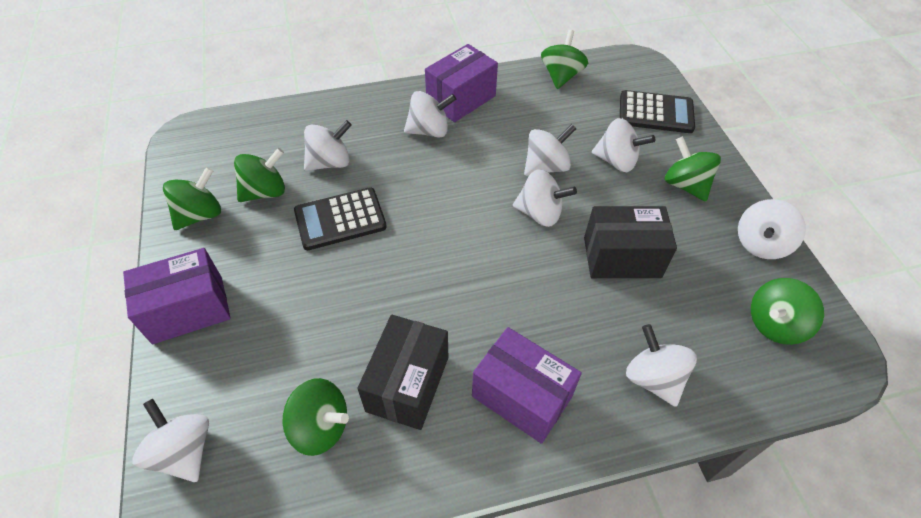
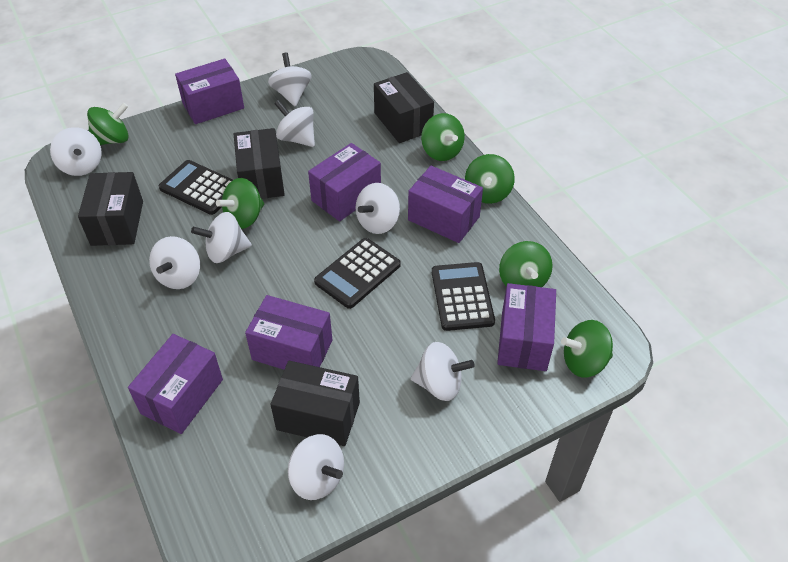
black box: 2 -> 4
black calculator: 2 -> 3
purple box: 3 -> 6

